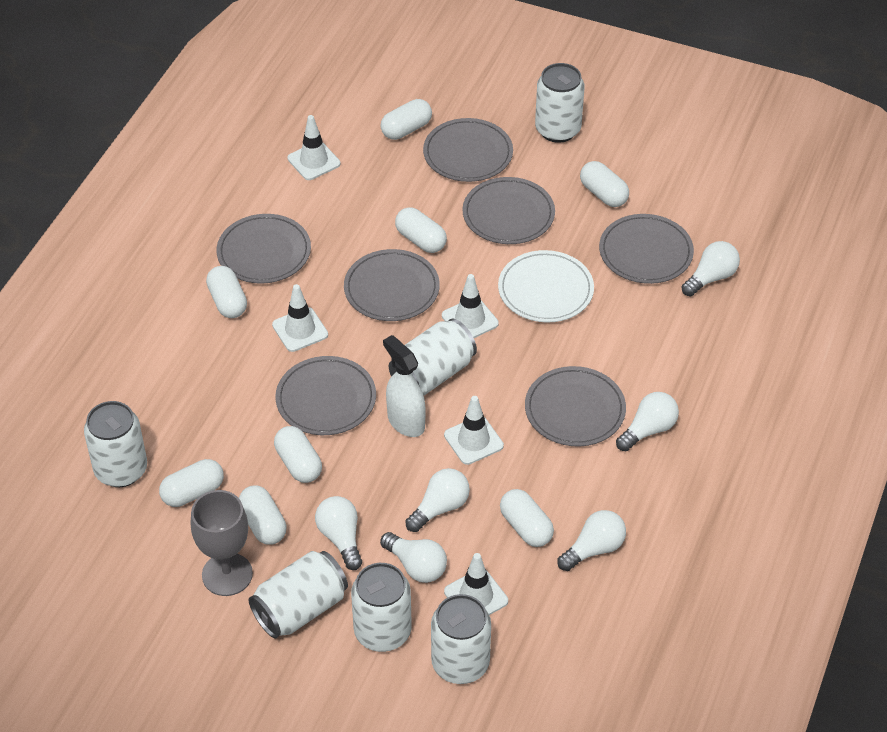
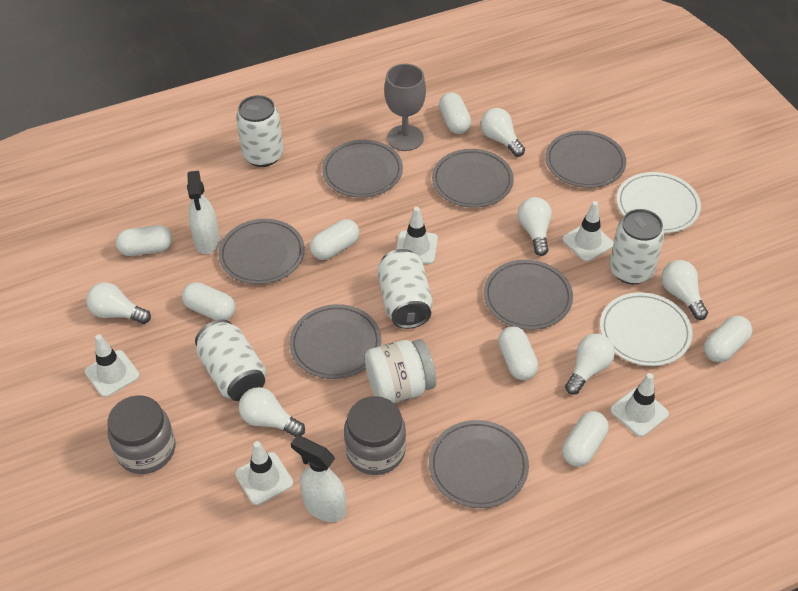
grey jar: 0 -> 2
white can: 6 -> 4
white capsule: 8 -> 7
white jar: 0 -> 1
white plate: 1 -> 2
white spray bottle: 1 -> 2

